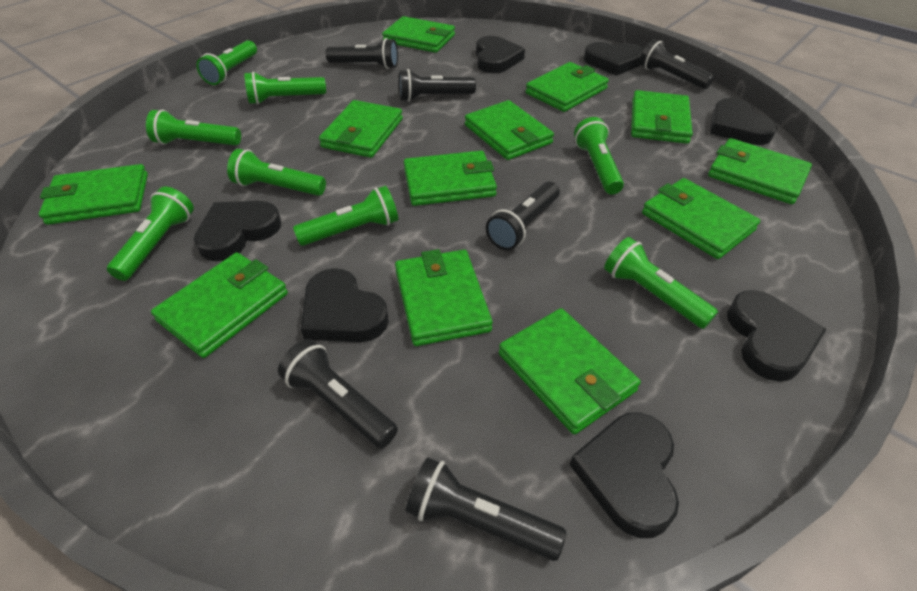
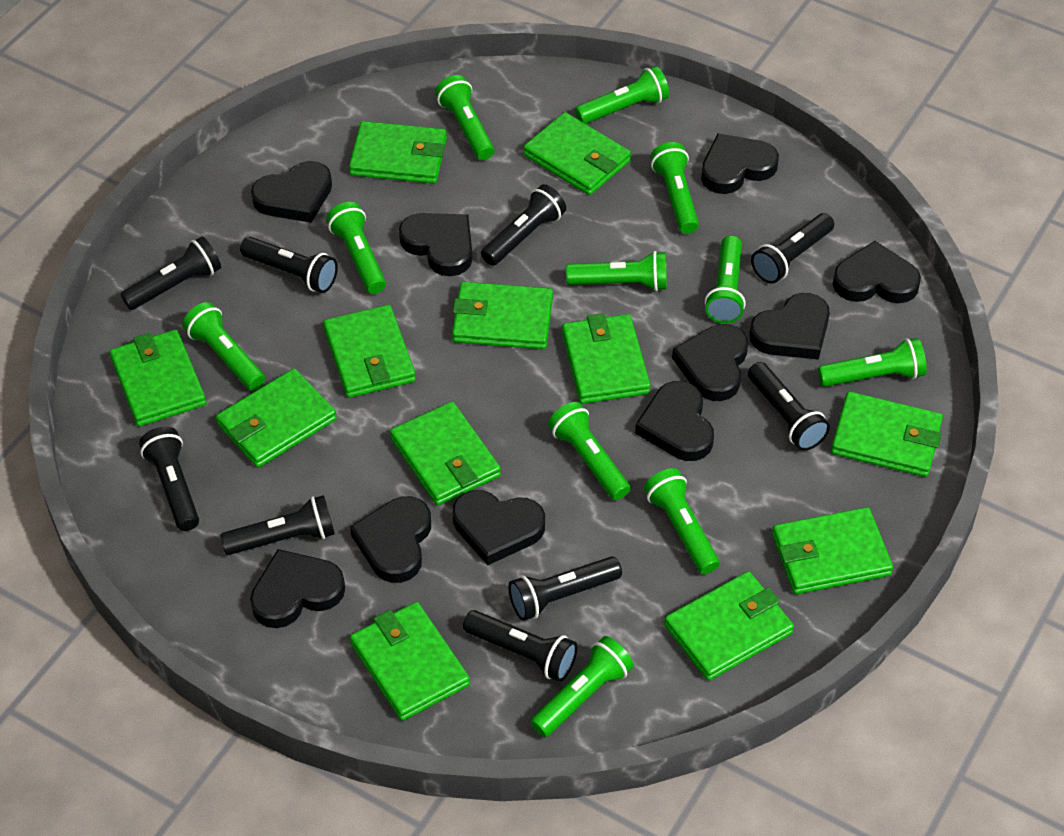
black flashlight: 6 -> 9
black heart: 7 -> 10
green flashlight: 8 -> 11

